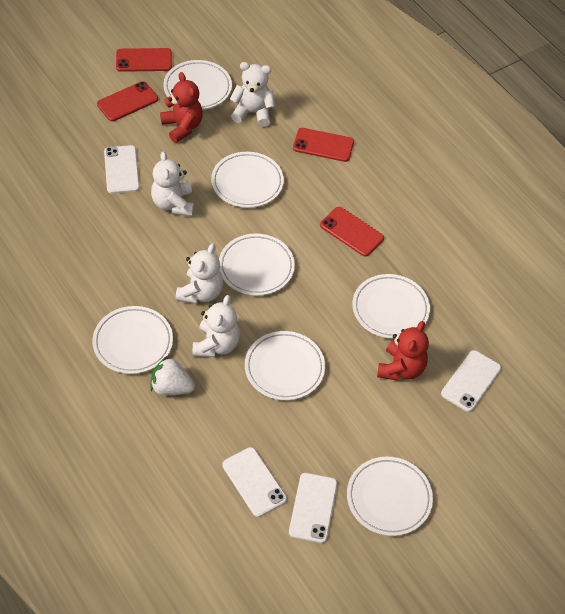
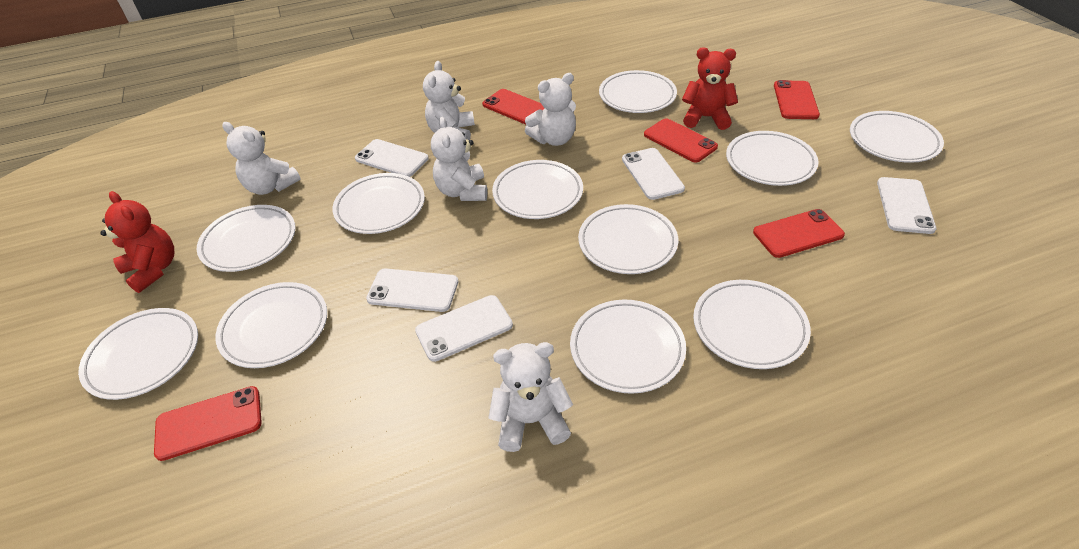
red phone: 4 -> 5
white phone: 4 -> 5
white plate: 7 -> 11
white strawberry: 1 -> 0
white teddy bear: 4 -> 5

